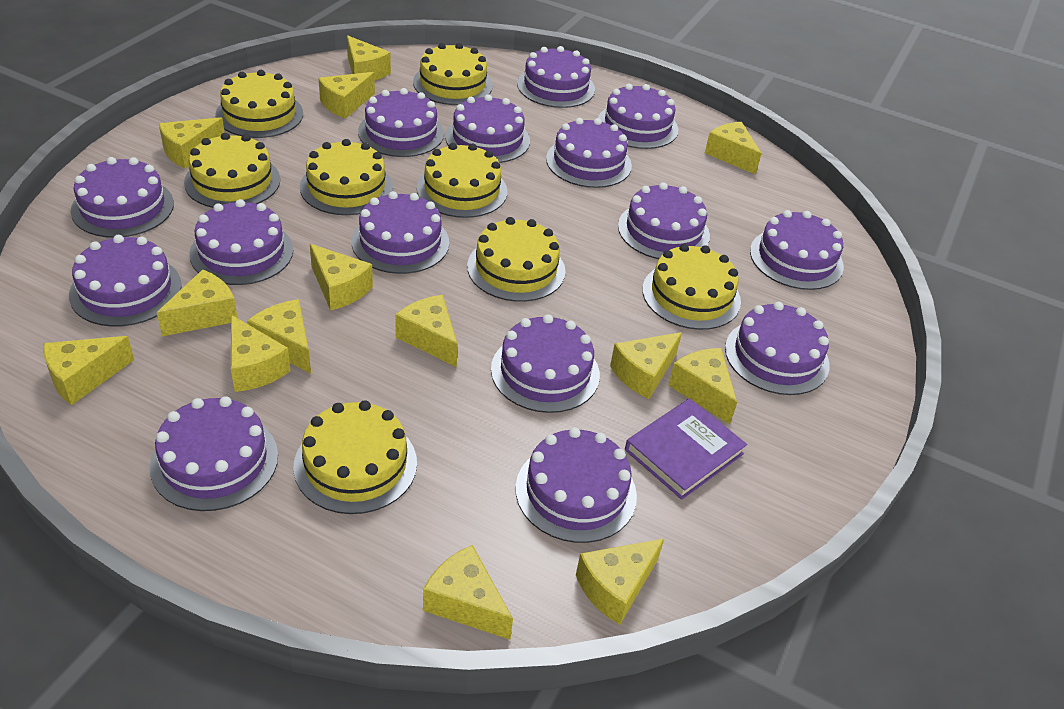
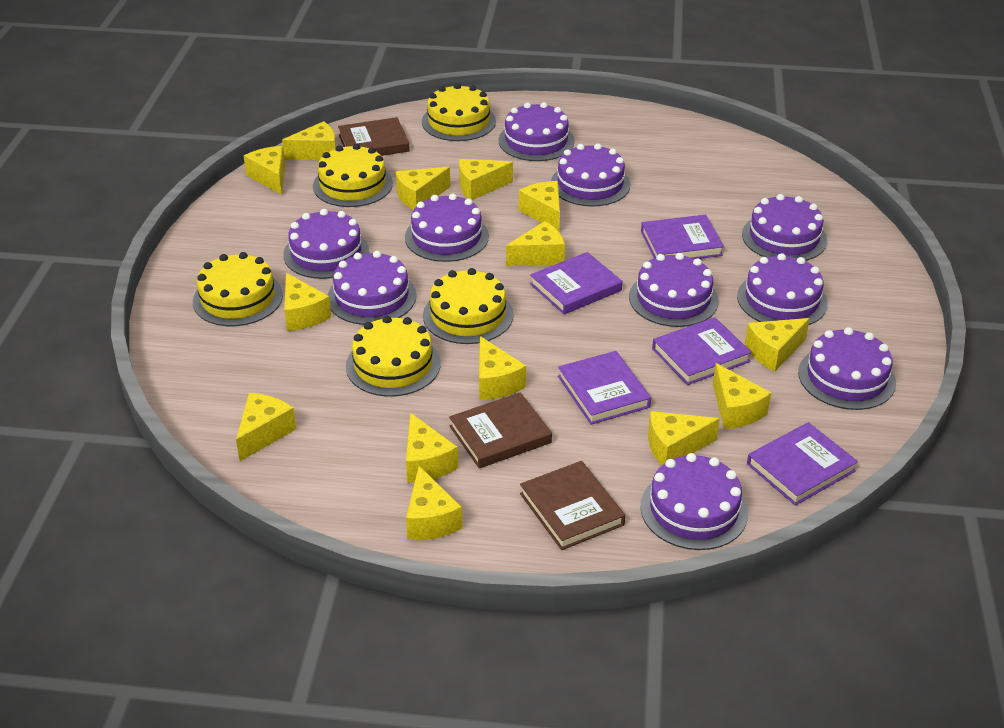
brown book: 0 -> 3
purple book: 1 -> 5
purple cake: 15 -> 10
yellow cake: 8 -> 5

